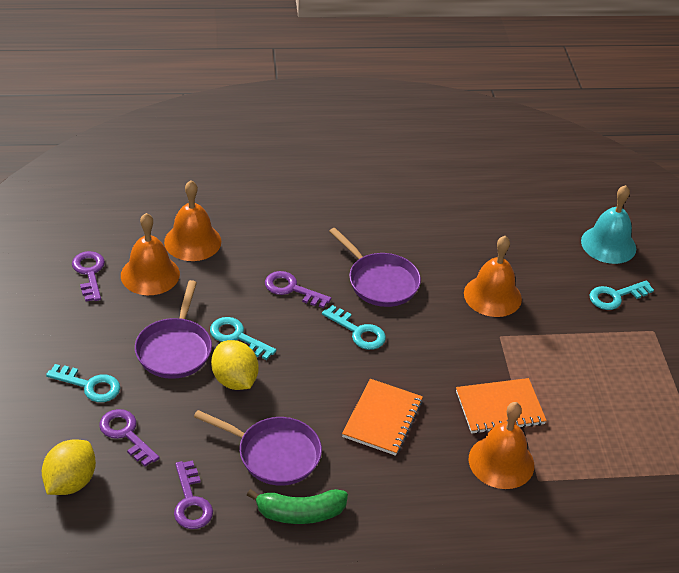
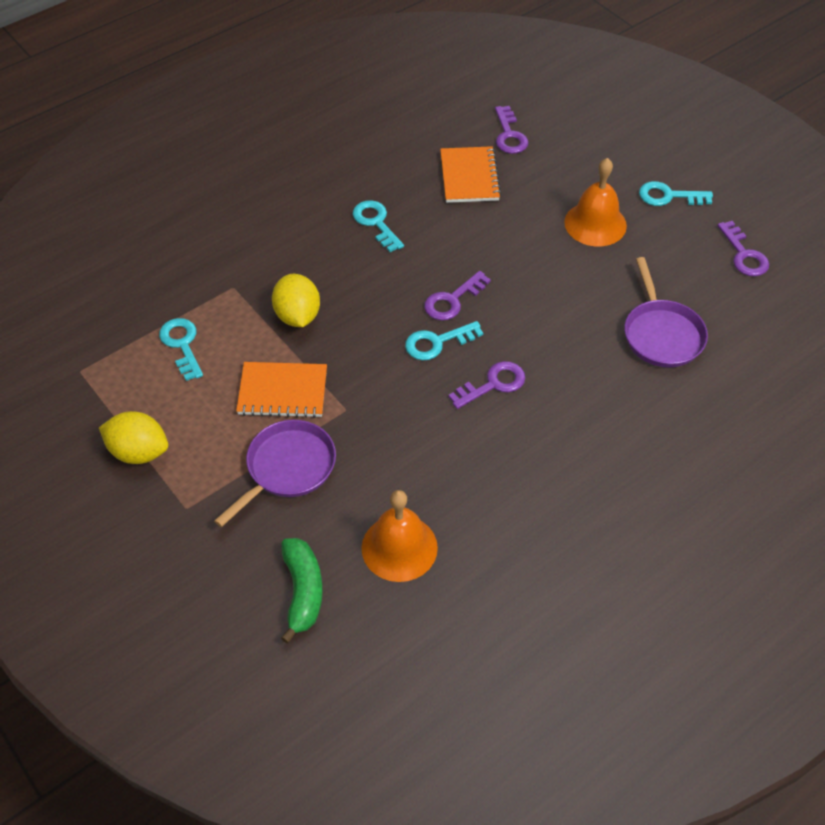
orange bell: 4 -> 2
purple pan: 3 -> 2
turquoise bell: 1 -> 0

